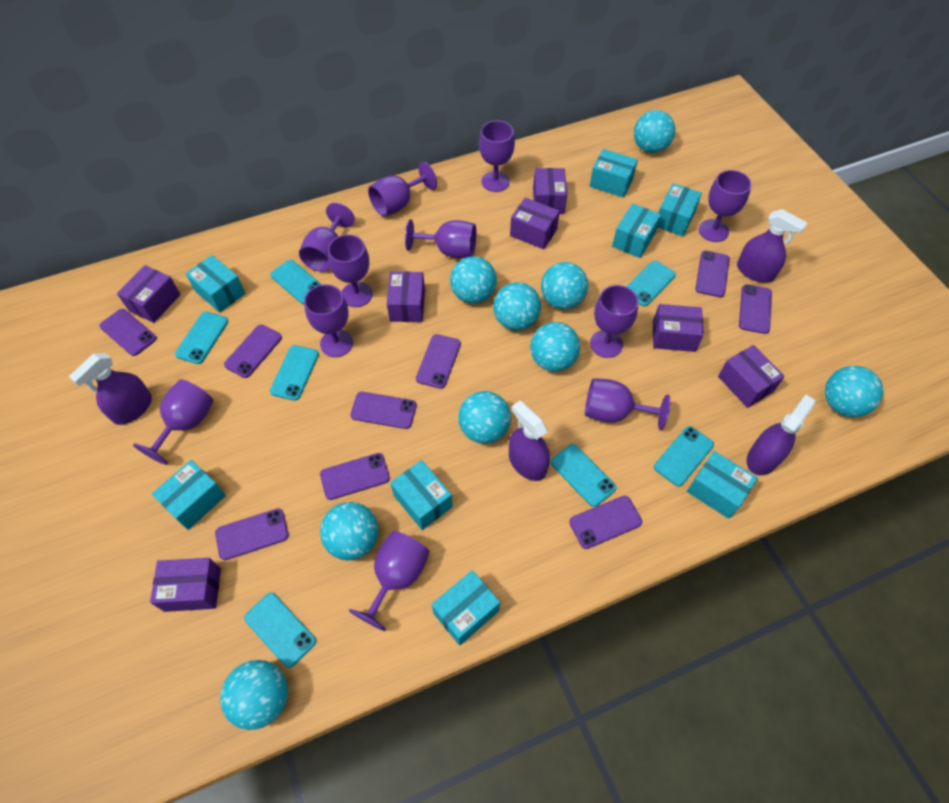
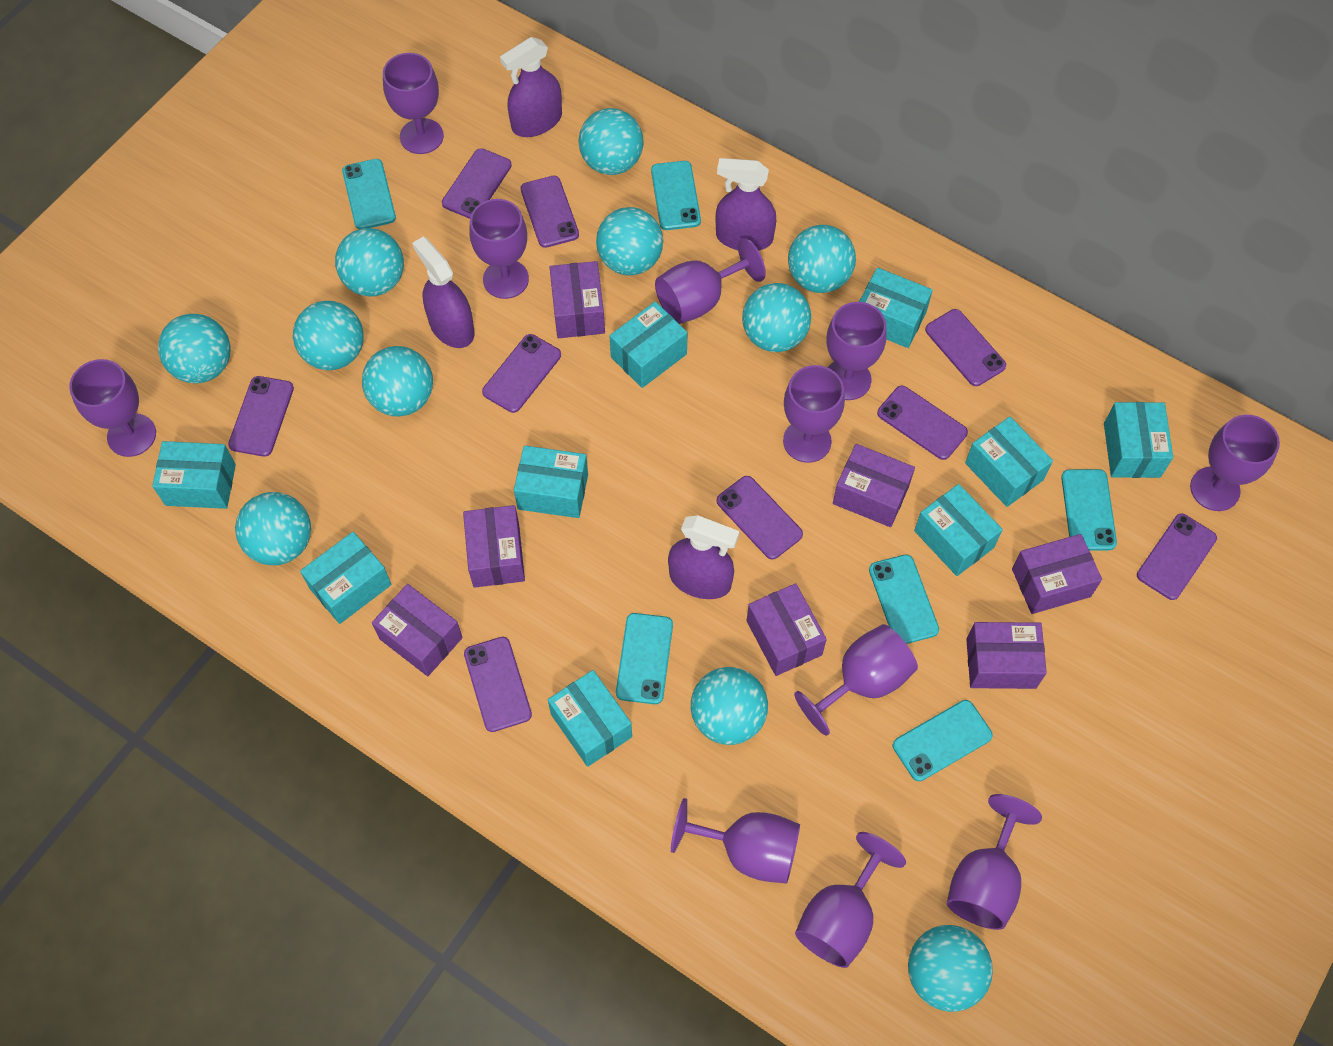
turquoise ball: 9 -> 11
turquoise box: 8 -> 9
turquoise phone: 7 -> 6

